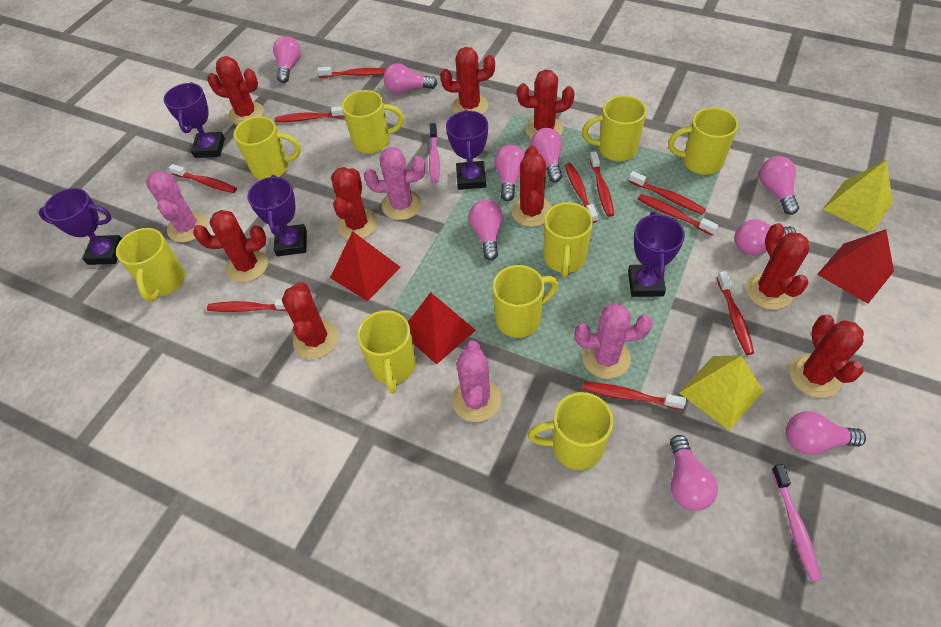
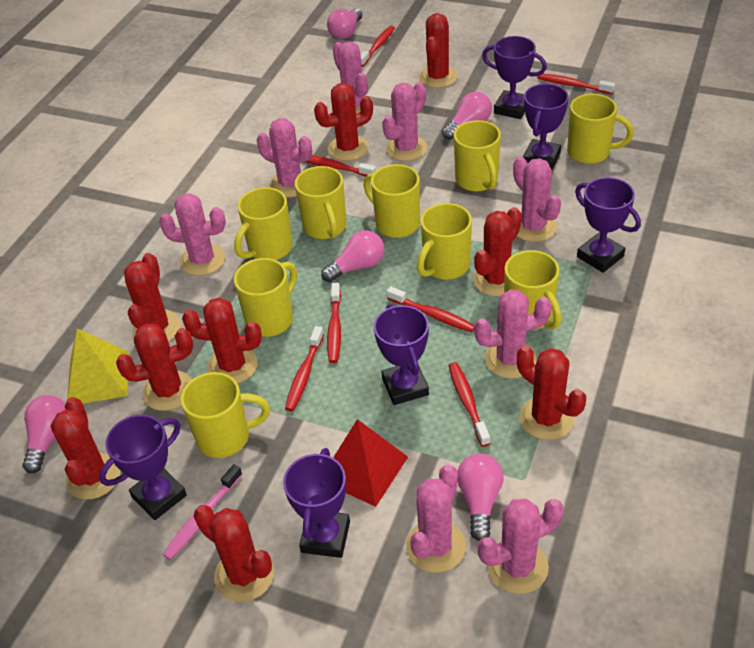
pink cactus: 4 -> 8
pink light bulb: 9 -> 5
pink toothbrush: 2 -> 1
purple trophy: 5 -> 6
red pyramid: 3 -> 1
red toothbrush: 10 -> 7
yellow pyramid: 2 -> 1

